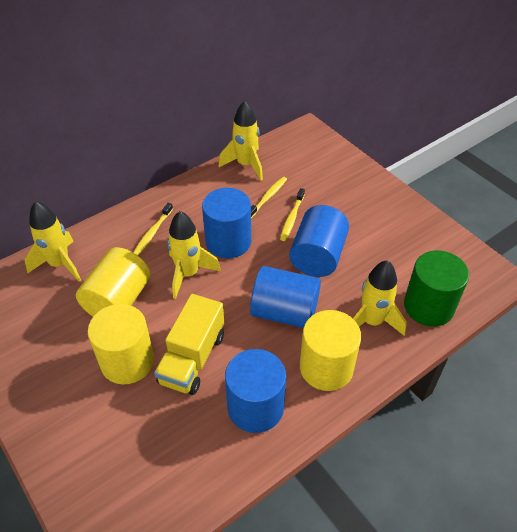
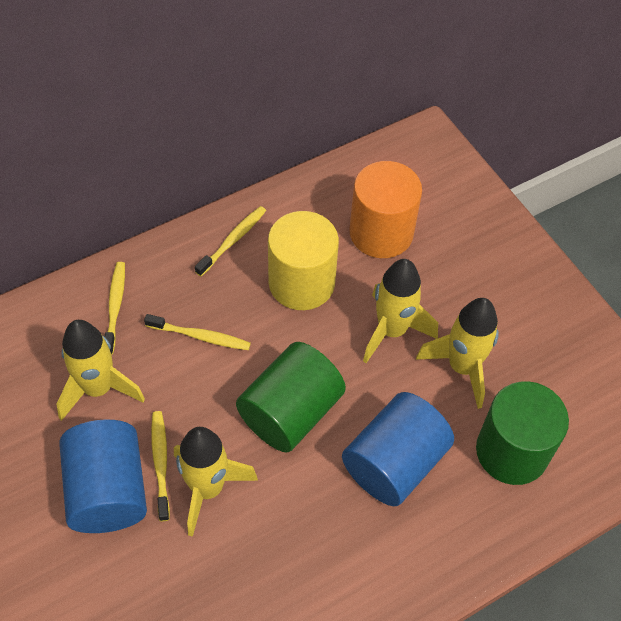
blue cylinder: 4 -> 2
green cylinder: 1 -> 2
orange cylinder: 0 -> 1
yellow cylinder: 3 -> 1
yellow toothbrush: 3 -> 4
yellow truck: 1 -> 0

